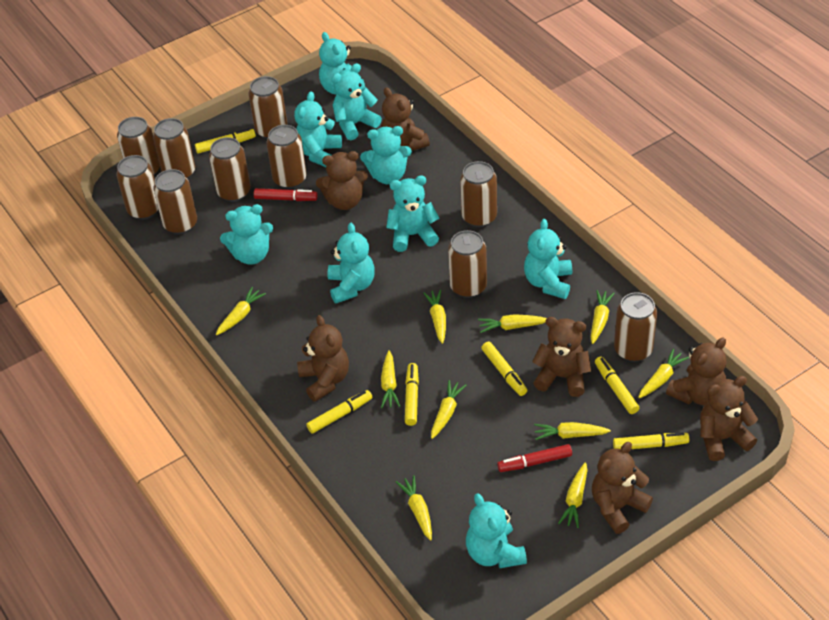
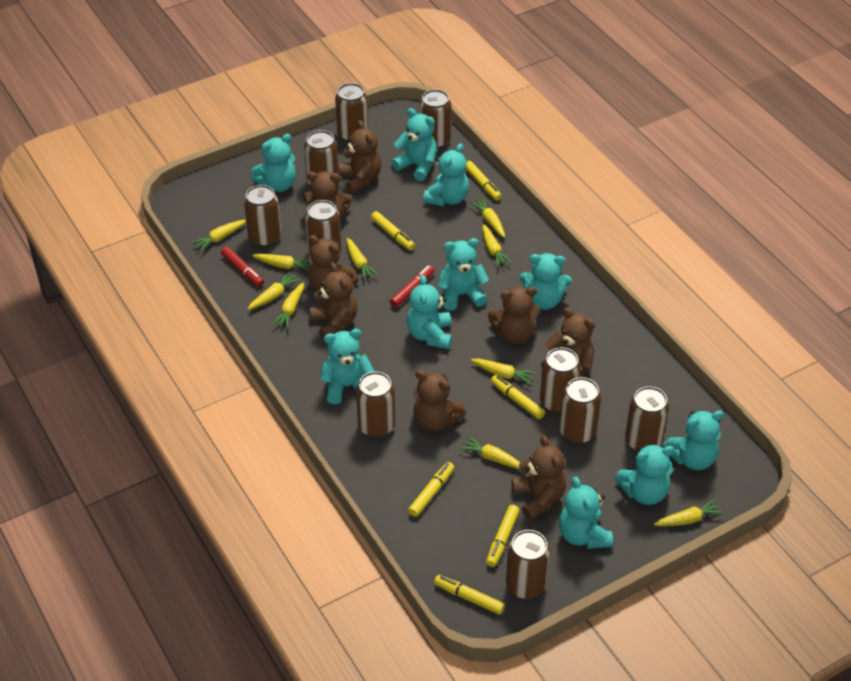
brown teddy bear: 7 -> 8
turquoise teddy bear: 9 -> 10

